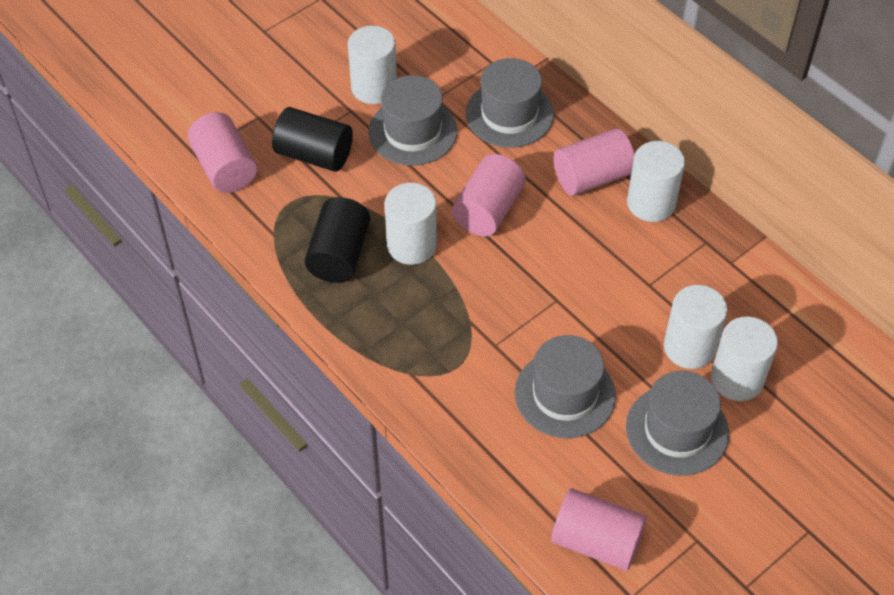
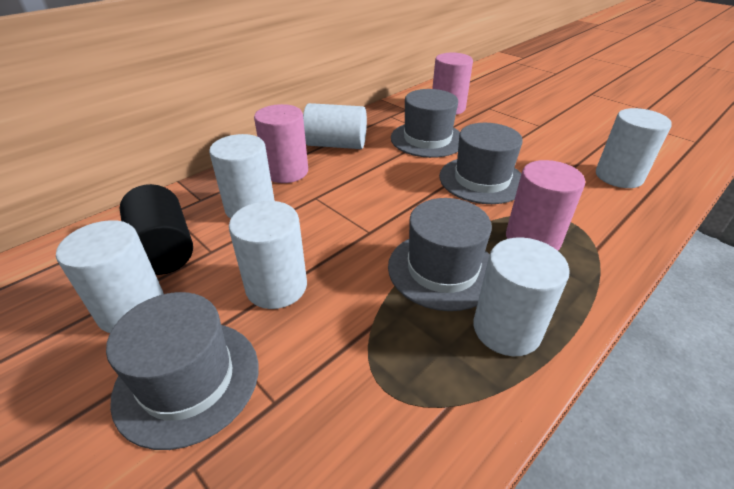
black cylinder: 2 -> 1
pink cylinder: 4 -> 3
white cylinder: 5 -> 6

